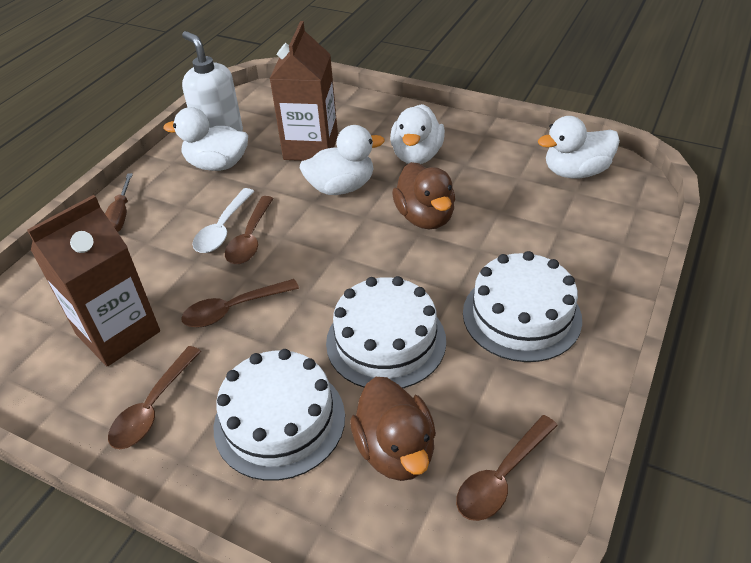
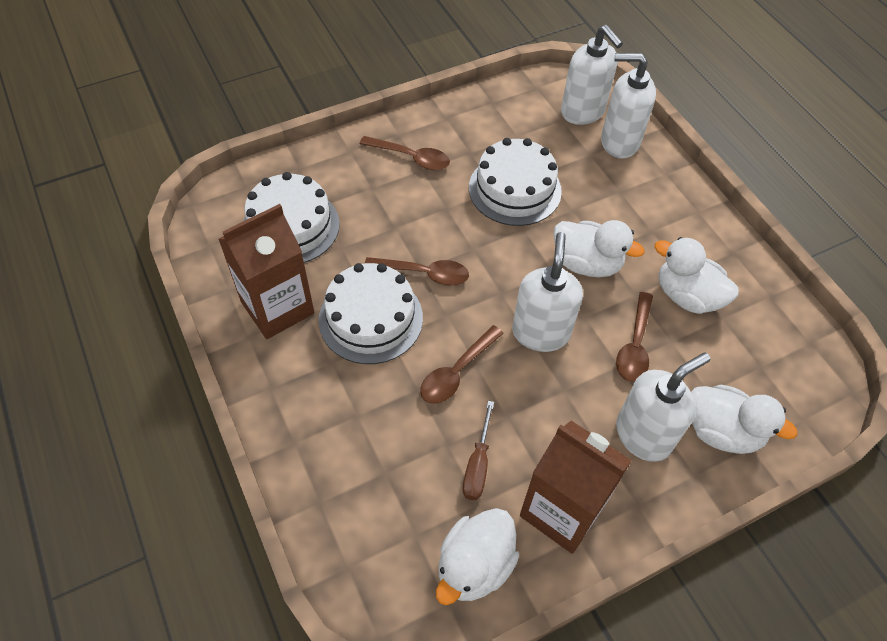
brown duck: 2 -> 0
white soap dispenser: 1 -> 4
white spoon: 1 -> 0

